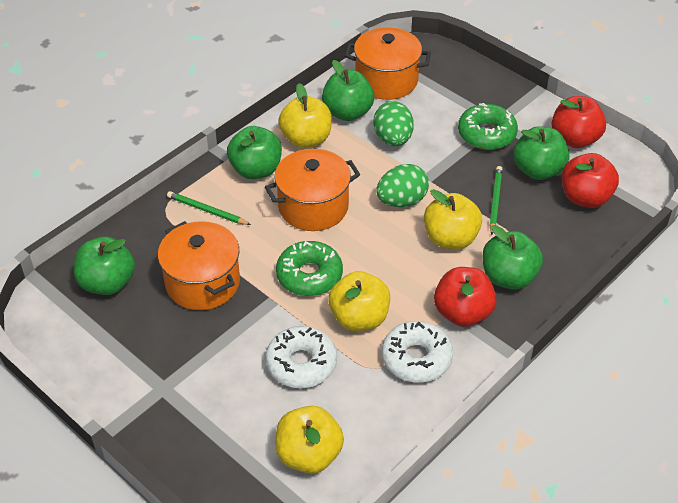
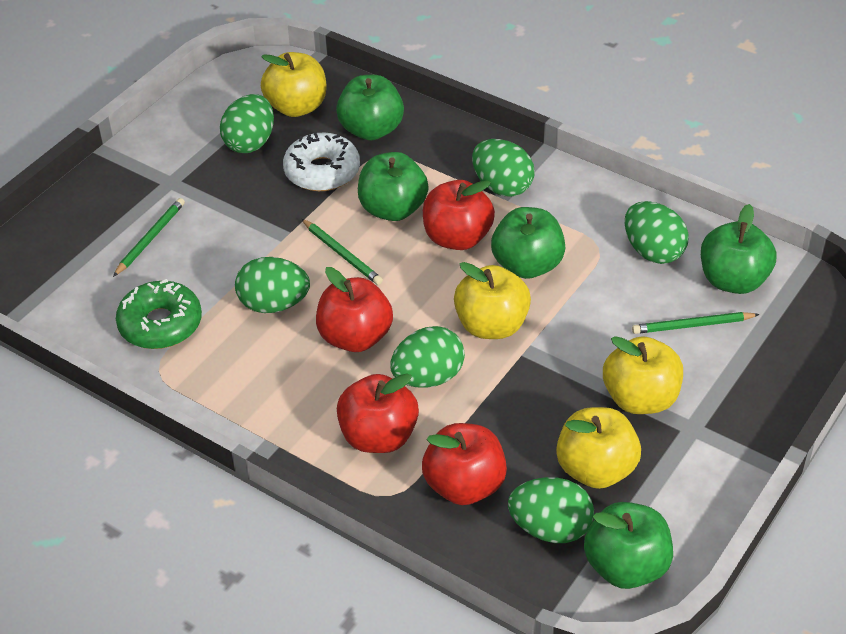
green donut: 2 -> 1
green egg: 2 -> 6
green pencil: 2 -> 3
orange pot: 3 -> 0
red apple: 3 -> 4
white donut: 2 -> 1

